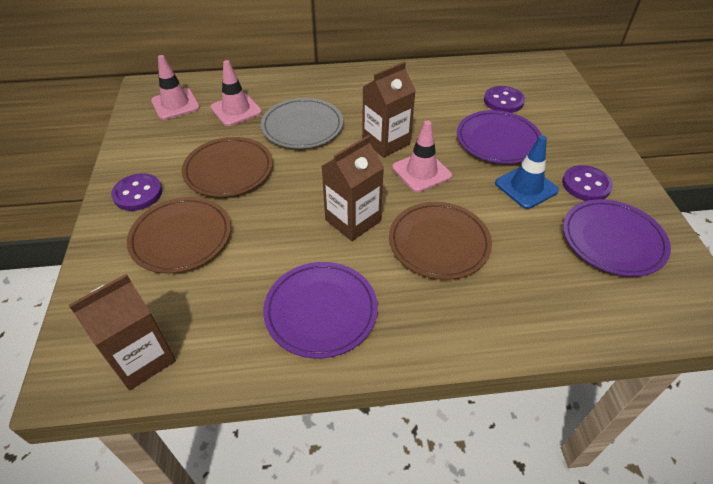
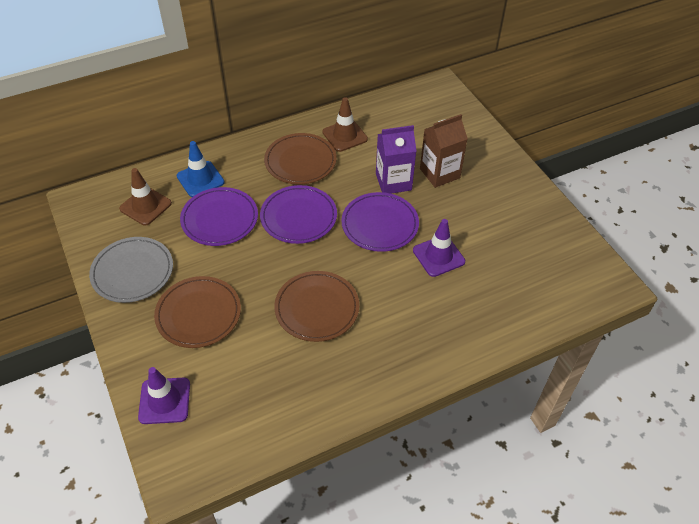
brown carton: 3 -> 1
brown traffic cone: 0 -> 2
pink traffic cone: 3 -> 0
purple button: 3 -> 0
purple carton: 0 -> 1
purple traffic cone: 0 -> 2

